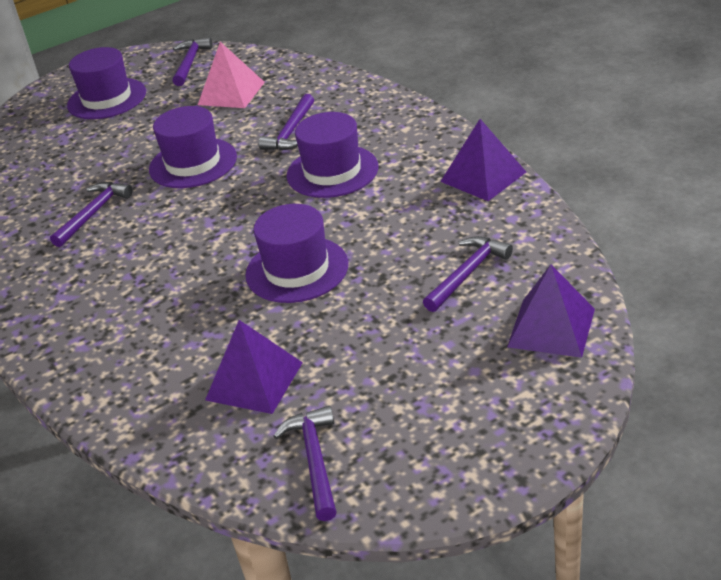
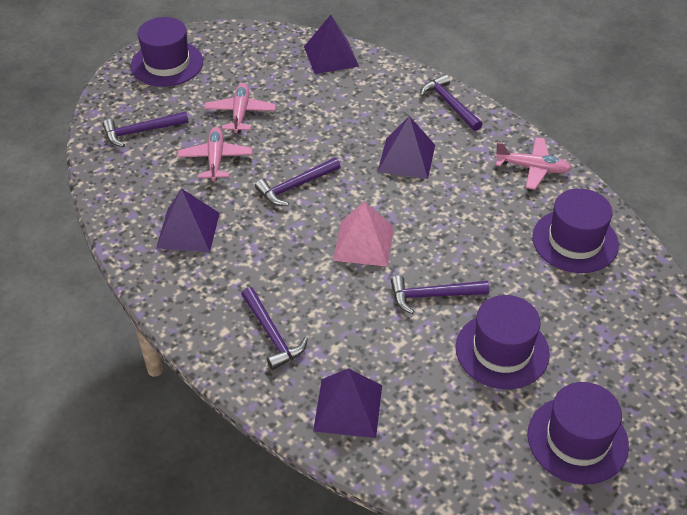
pink plane: 0 -> 3
purple pyramid: 3 -> 4

